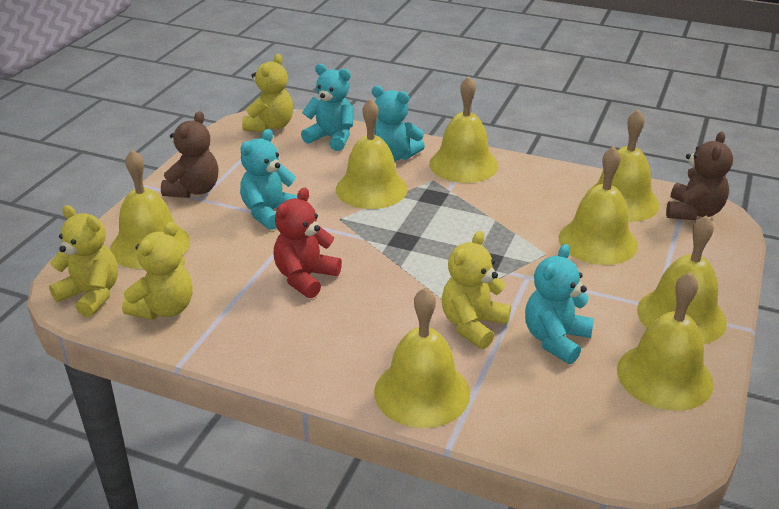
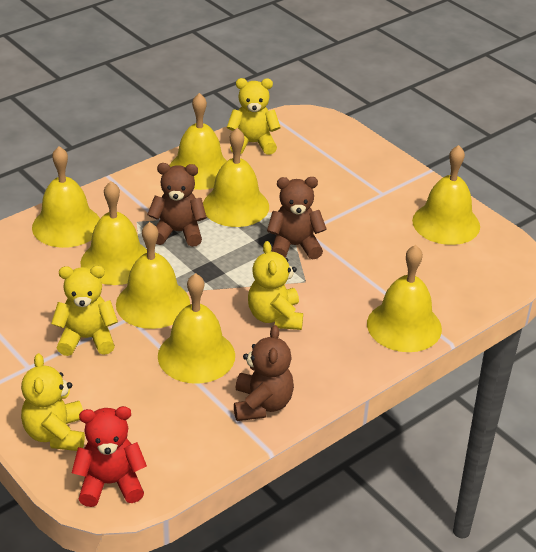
brown teddy bear: 2 -> 3
turquoise teddy bear: 4 -> 0

